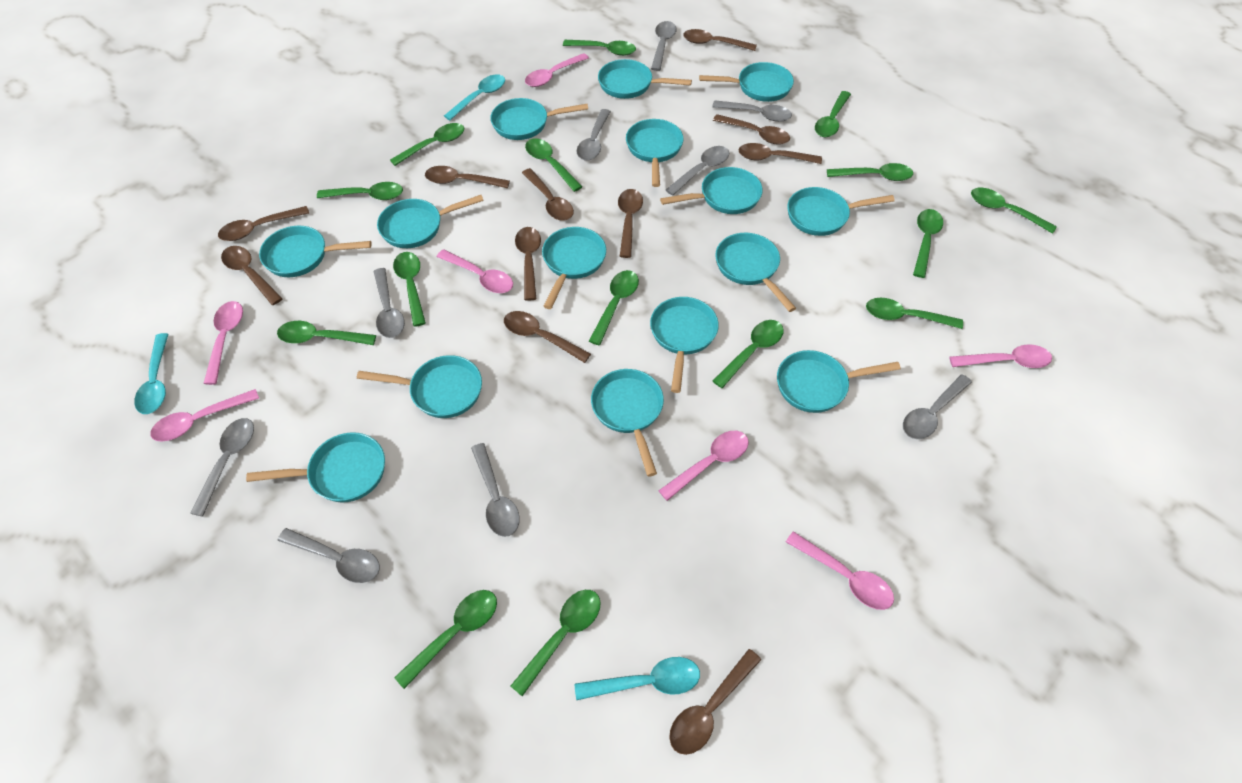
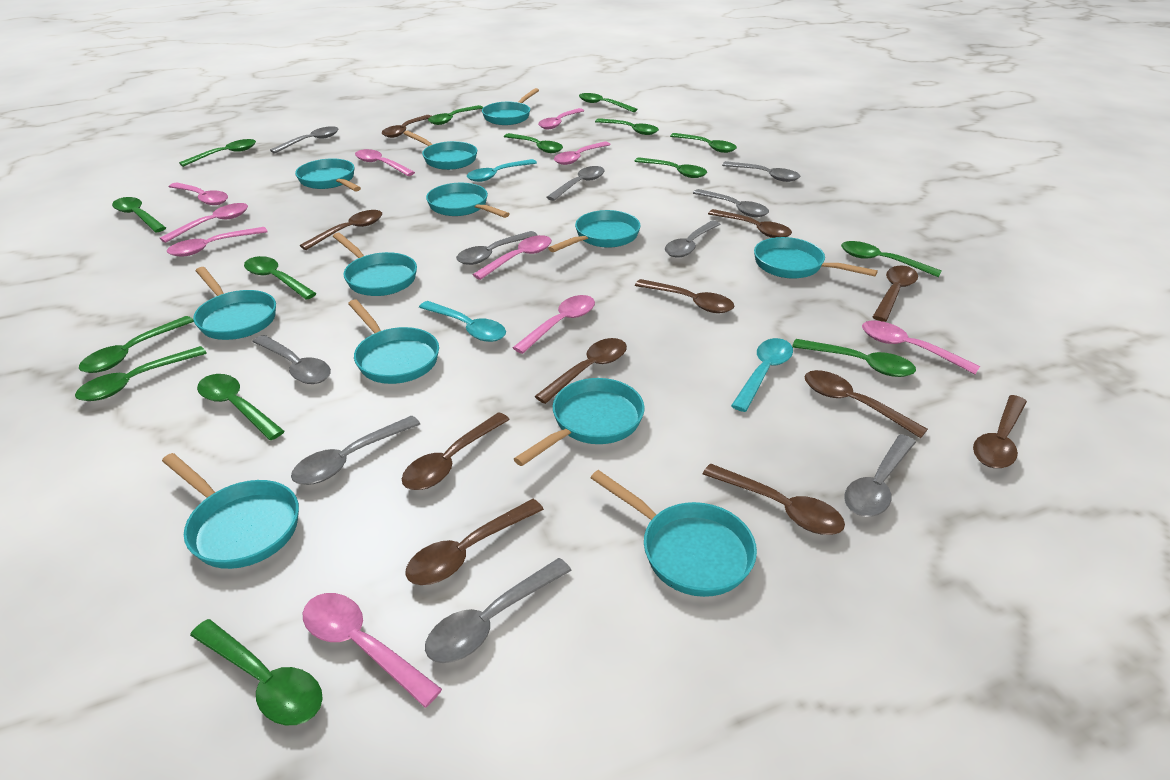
grey spoon: 9 -> 10
pink spoon: 7 -> 10
turquoise pan: 15 -> 12

